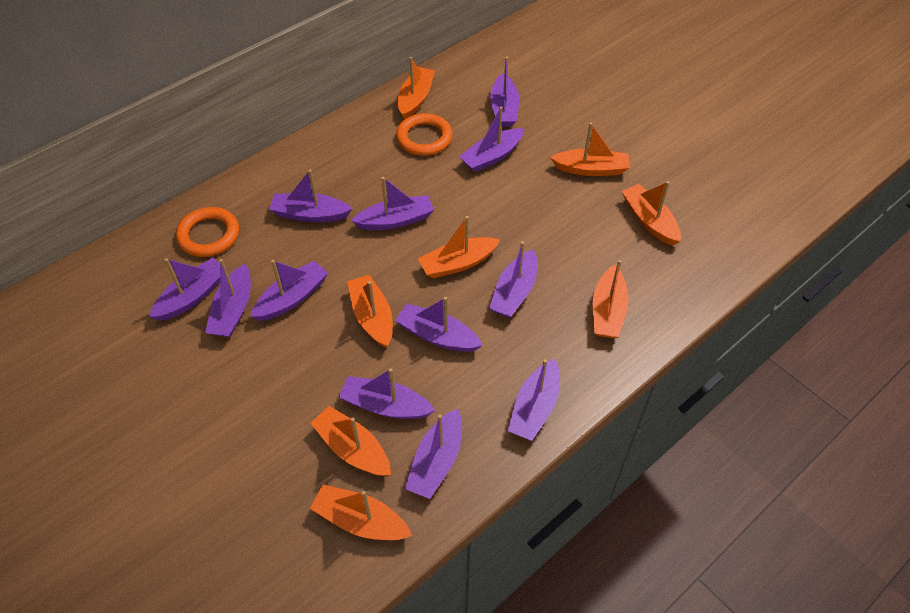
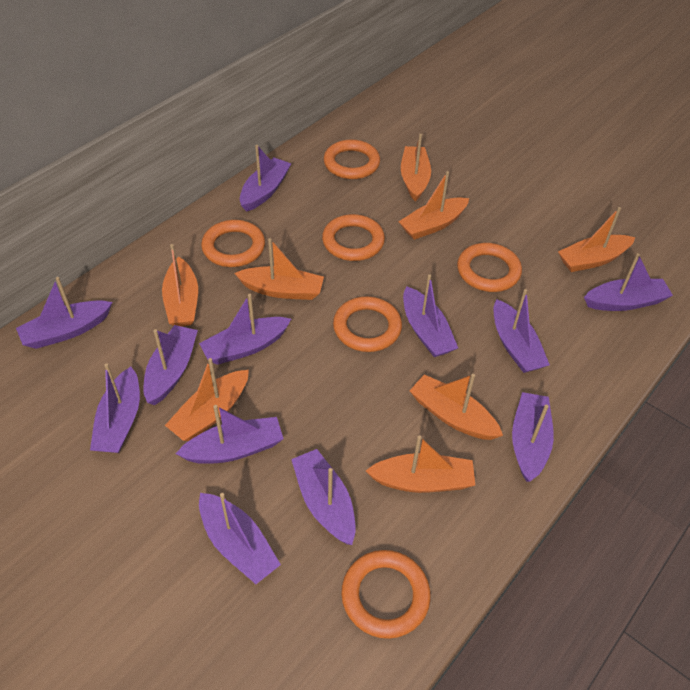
orange ring: 2 -> 6

